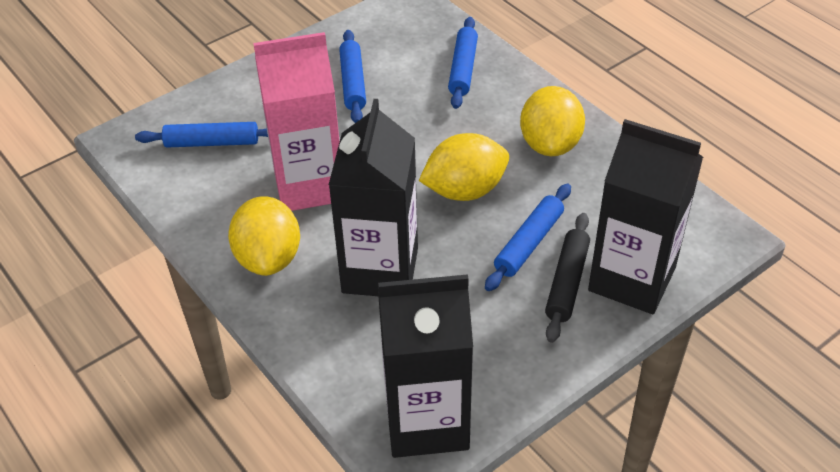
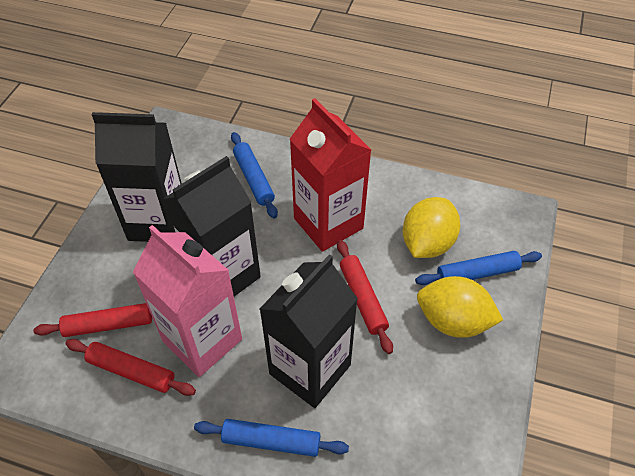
black rolling pin: 1 -> 0
blue rolling pin: 4 -> 3
red carton: 0 -> 1
red rolling pin: 0 -> 3
yellow lemon: 3 -> 2

